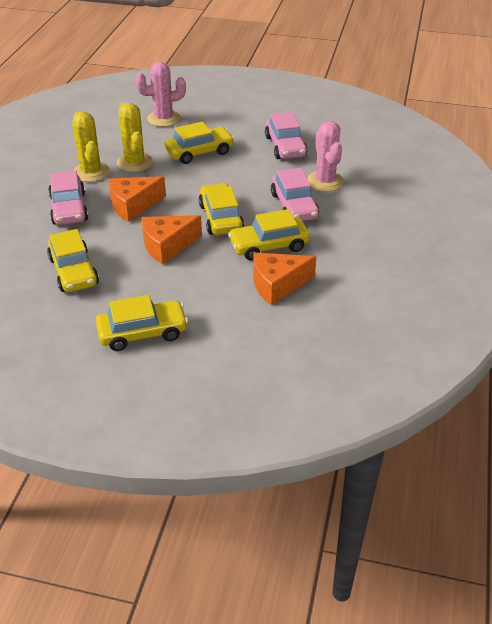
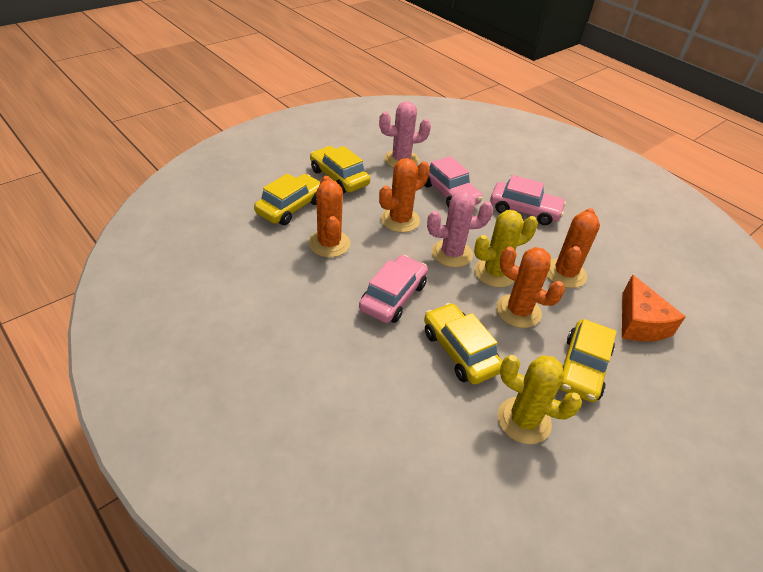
orange cactus: 0 -> 4
orange cheese: 3 -> 1
yellow car: 5 -> 4

